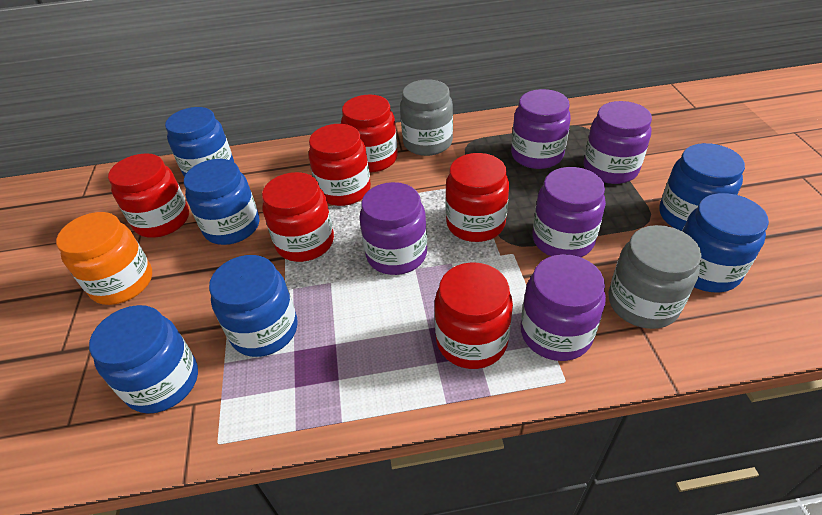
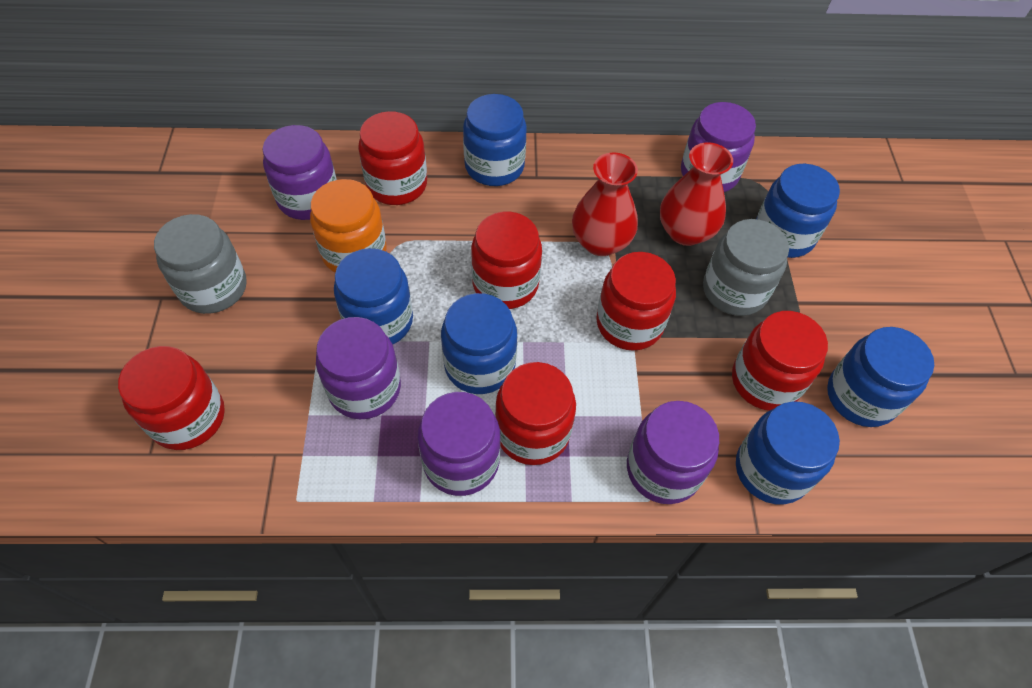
red vase: 0 -> 2

